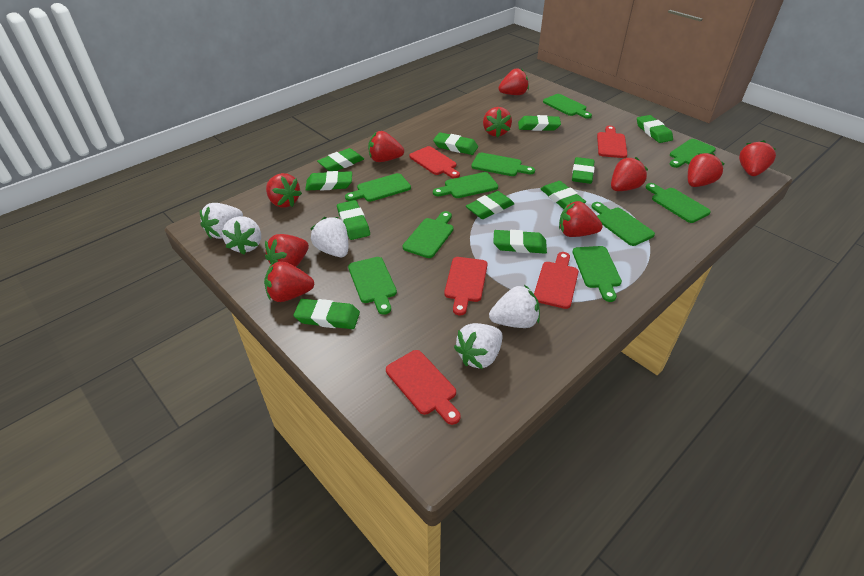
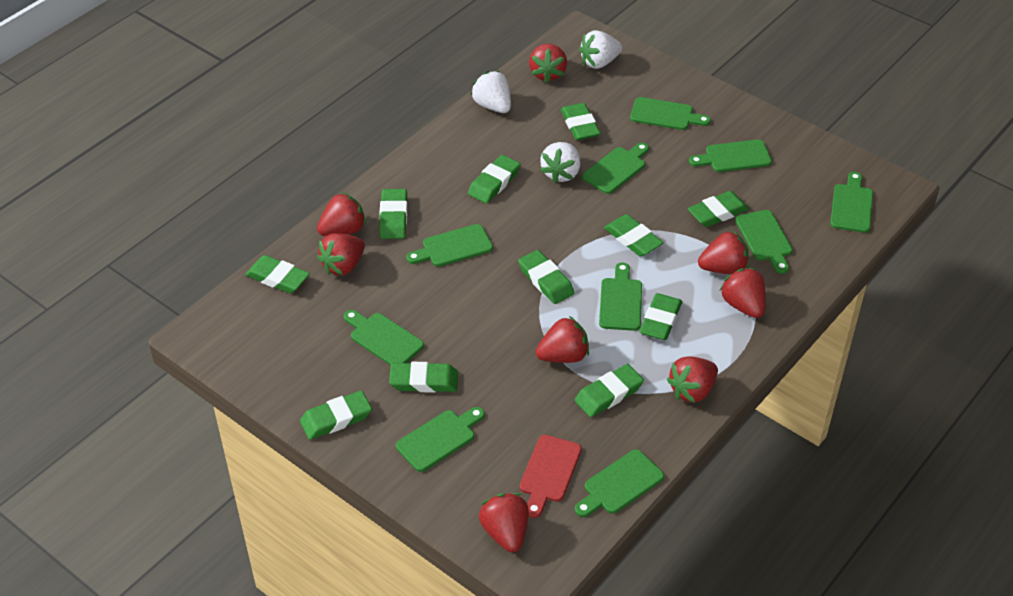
red cutting board: 5 -> 1
red strawberry: 10 -> 8
white strawberry: 5 -> 3

